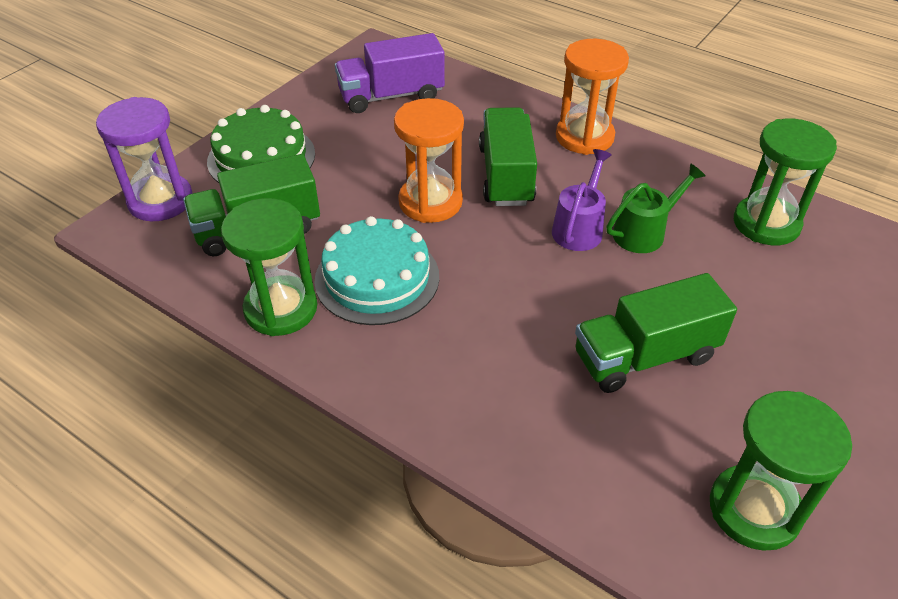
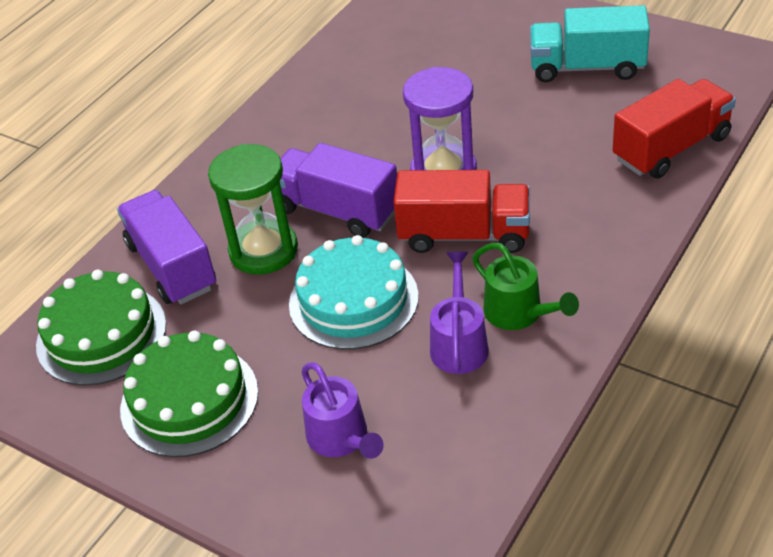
green cake: 1 -> 2
green hourglass: 3 -> 1
green truck: 3 -> 0
orange hourglass: 2 -> 0
purple truck: 1 -> 2
purple watering can: 1 -> 2
red truck: 0 -> 2
turquoise truck: 0 -> 1

